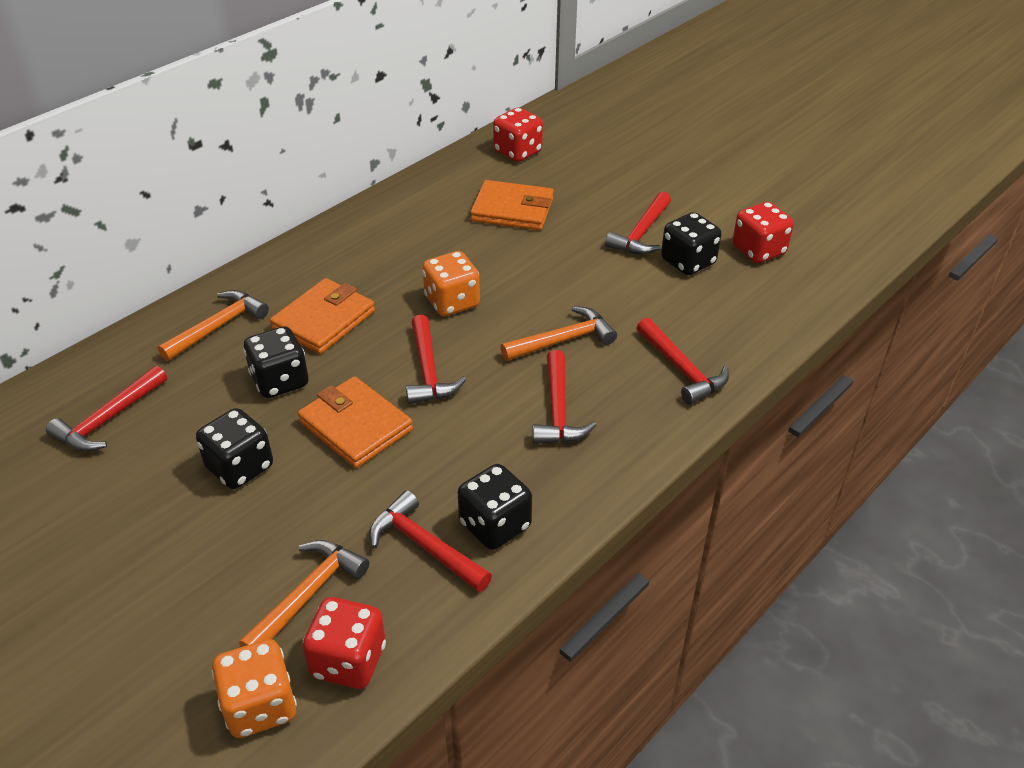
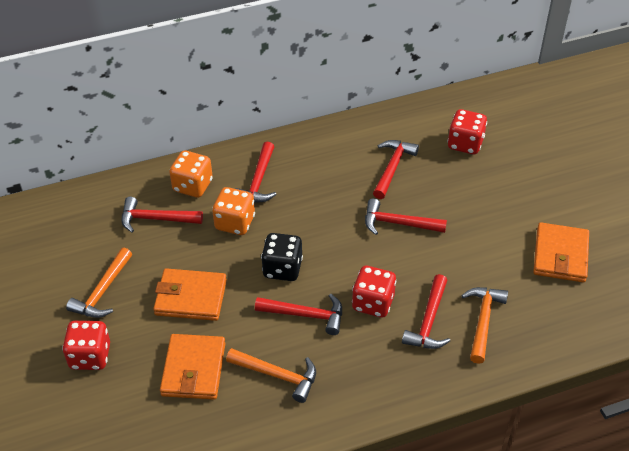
black dice: 4 -> 1

